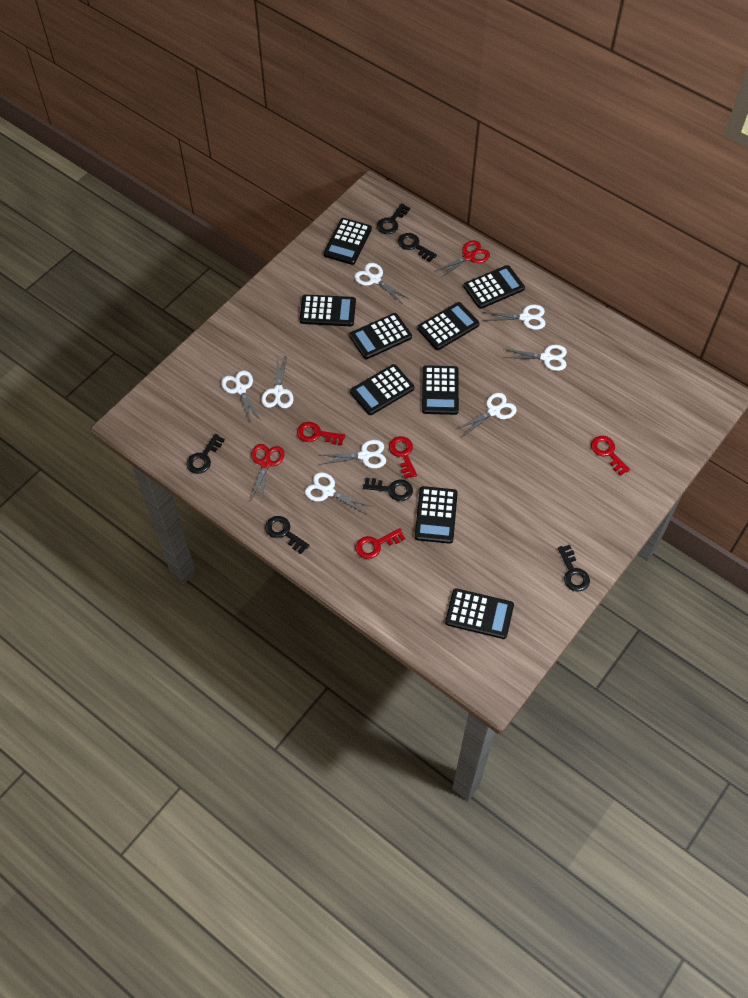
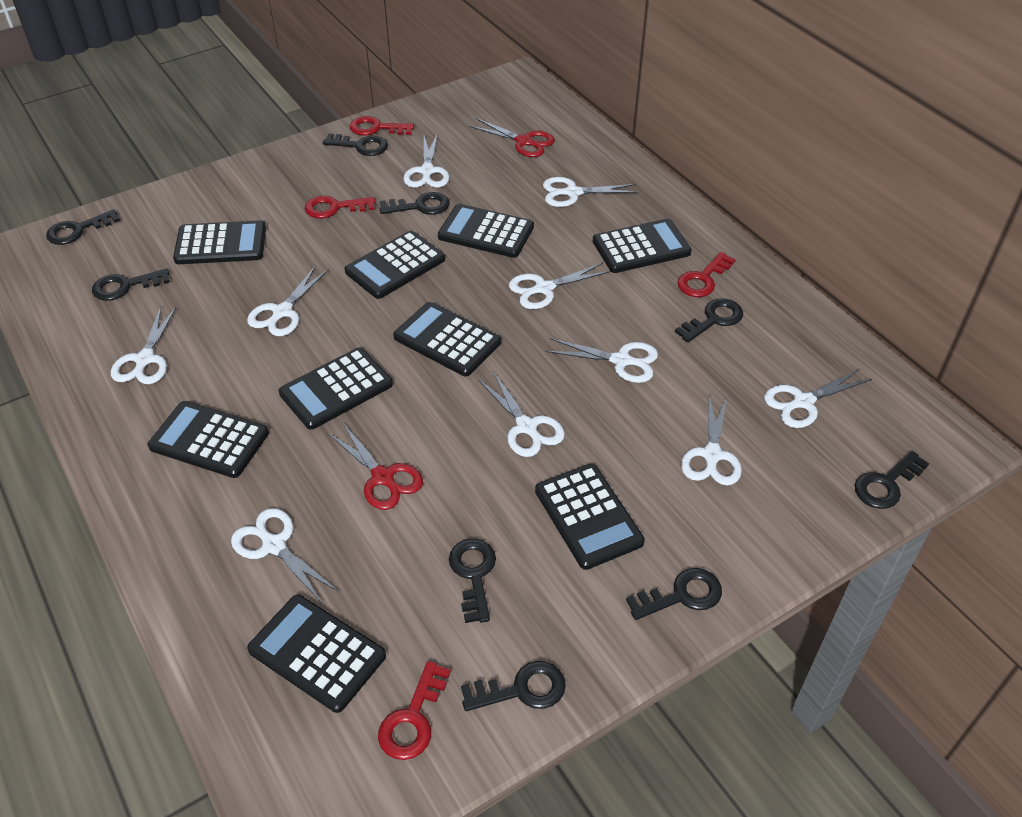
black key: 6 -> 9
white scissors: 8 -> 10

